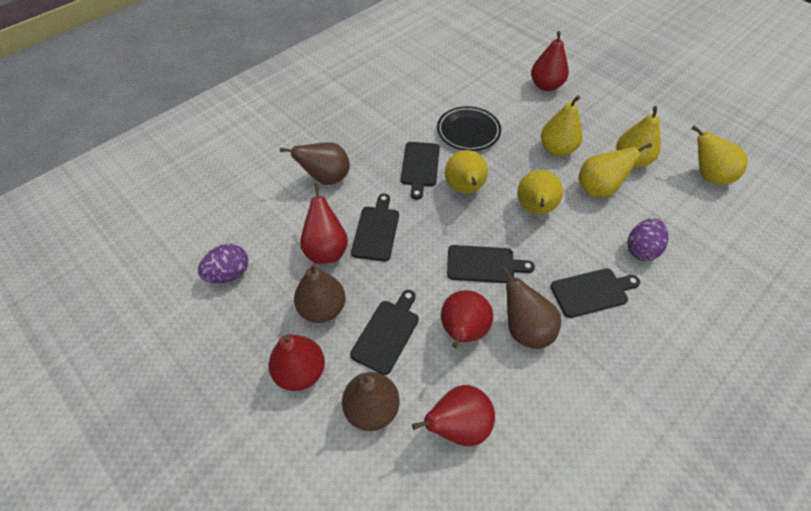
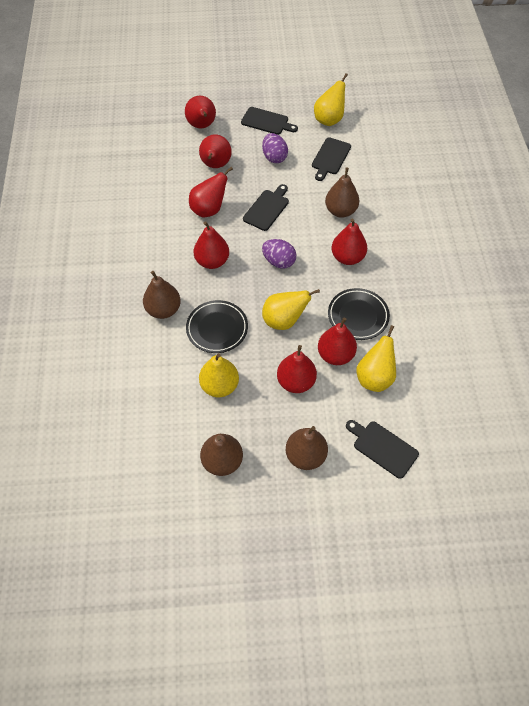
black cutting board: 5 -> 4
black plate: 1 -> 2
red pear: 5 -> 7
yellow pear: 6 -> 4

